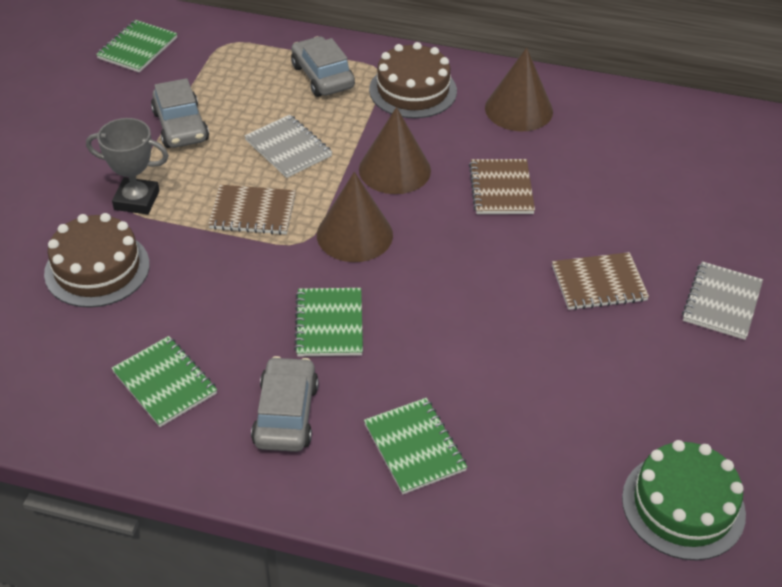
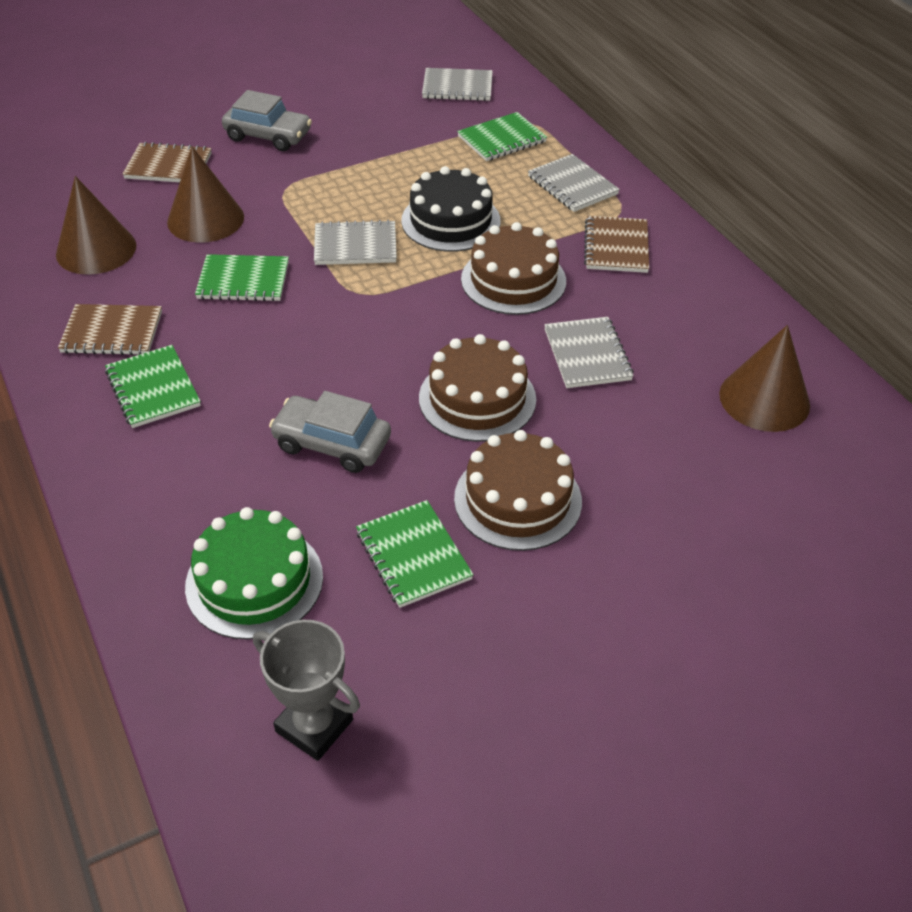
black cake: 0 -> 1
brown cake: 2 -> 3
grey car: 3 -> 2
grey notebook: 2 -> 4

